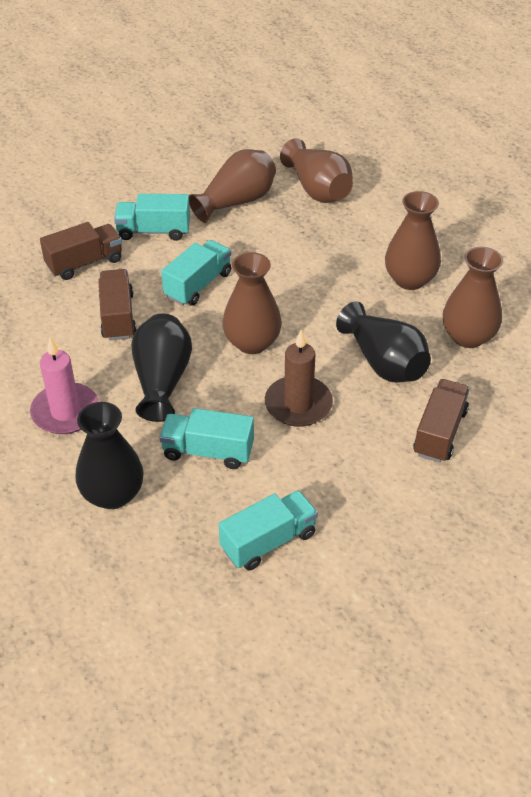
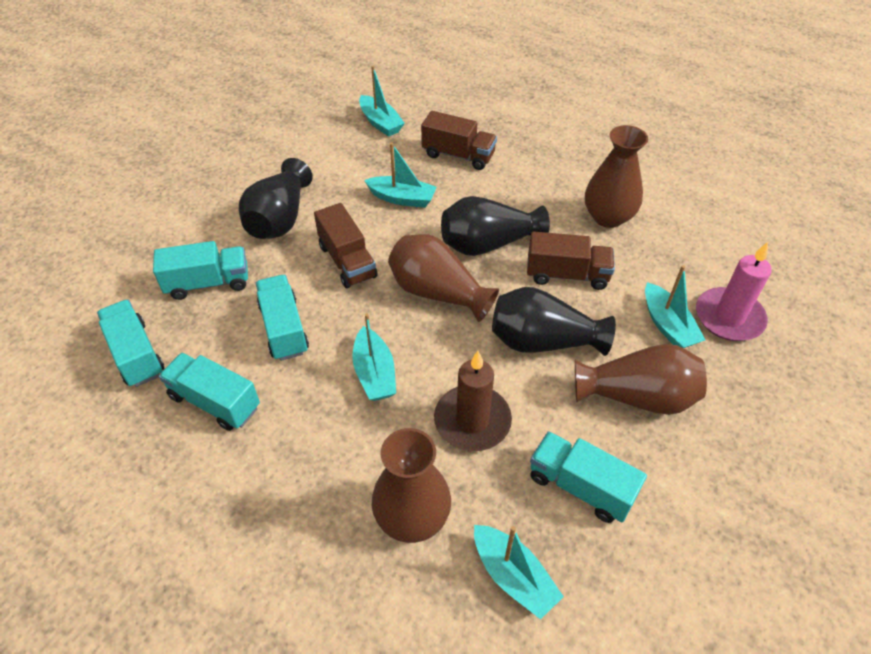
brown vase: 5 -> 4
turquoise boat: 0 -> 5
turquoise truck: 4 -> 5

